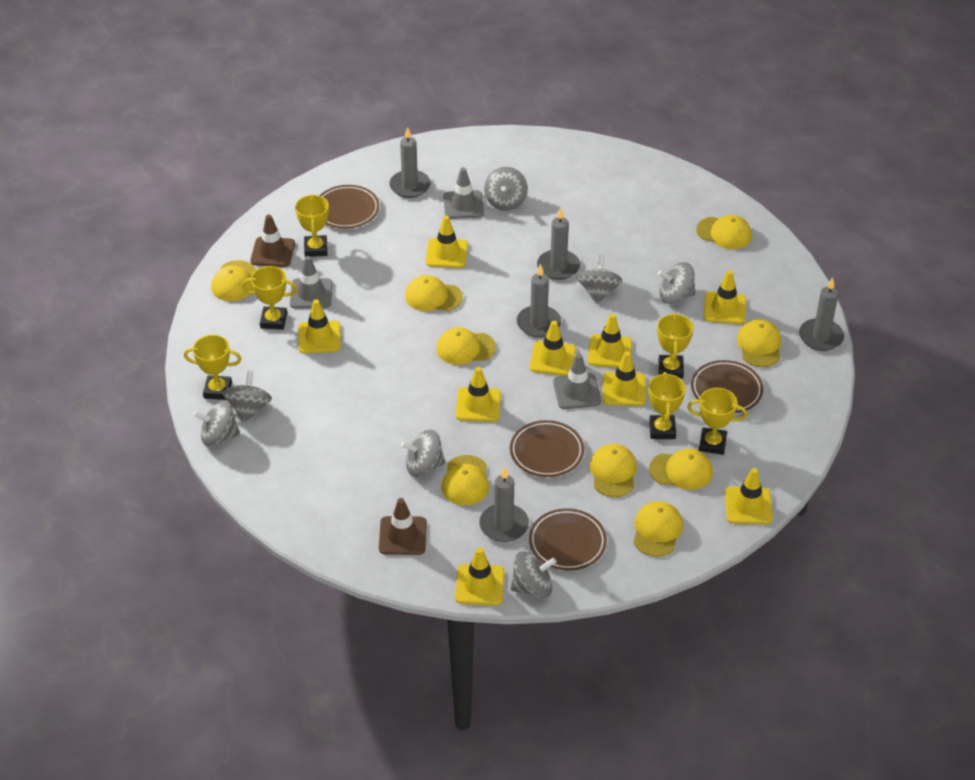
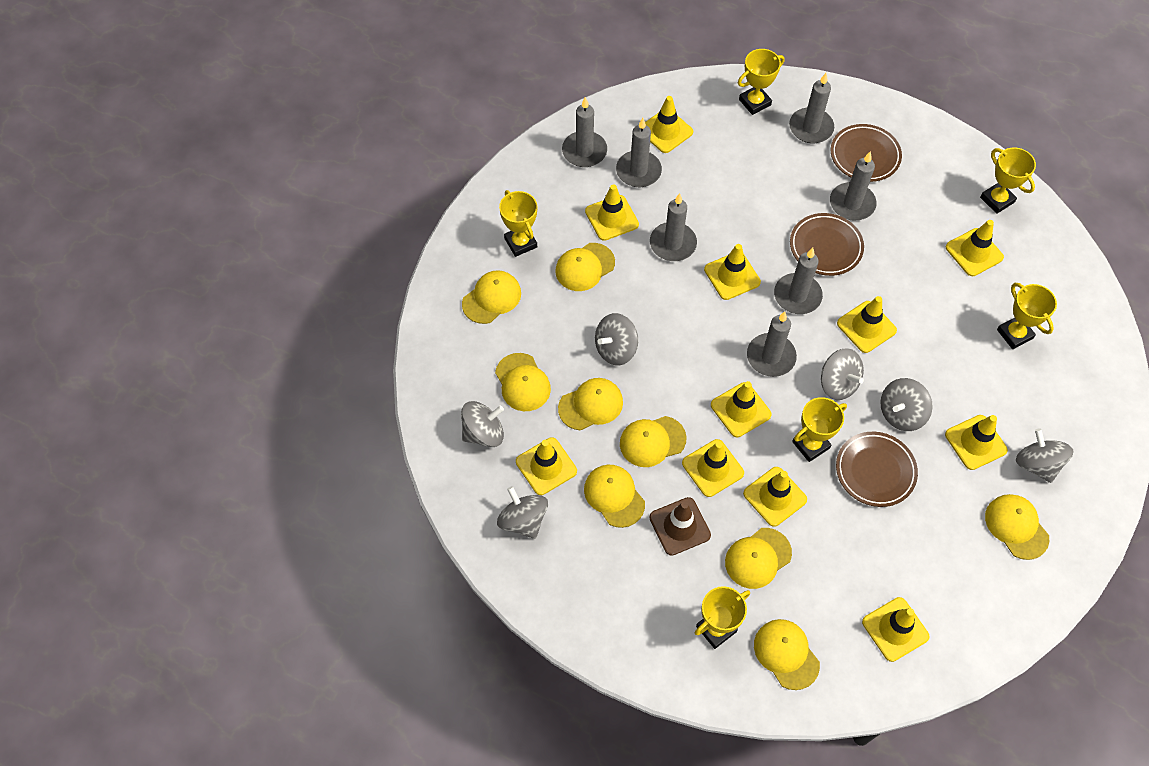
brown plate: 4 -> 3
brown traffic cone: 2 -> 1
grey candle: 5 -> 7
grey spinning top: 7 -> 6
grey traffic cone: 3 -> 0
yellow traffic cone: 9 -> 11

